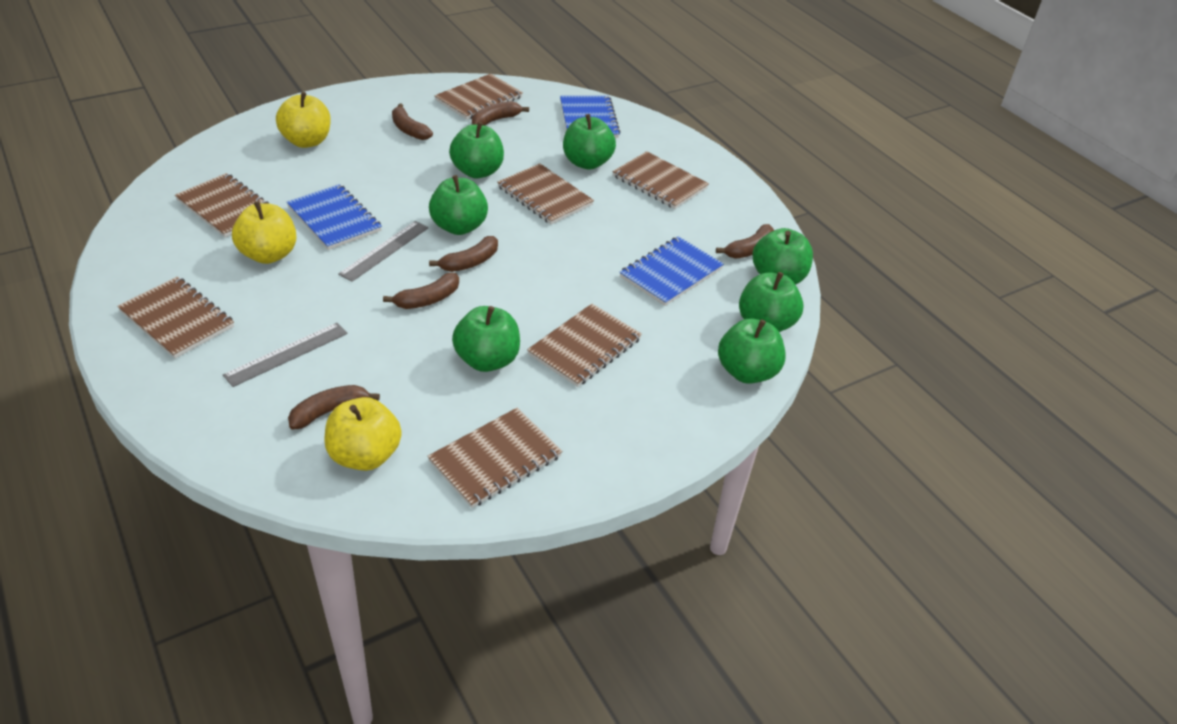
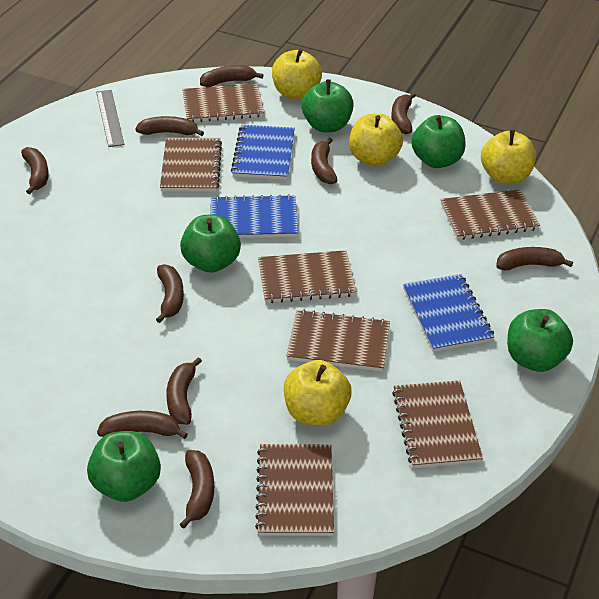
brown banana: 6 -> 10
green apple: 7 -> 5
grey ruler: 2 -> 1
yellow apple: 3 -> 4

